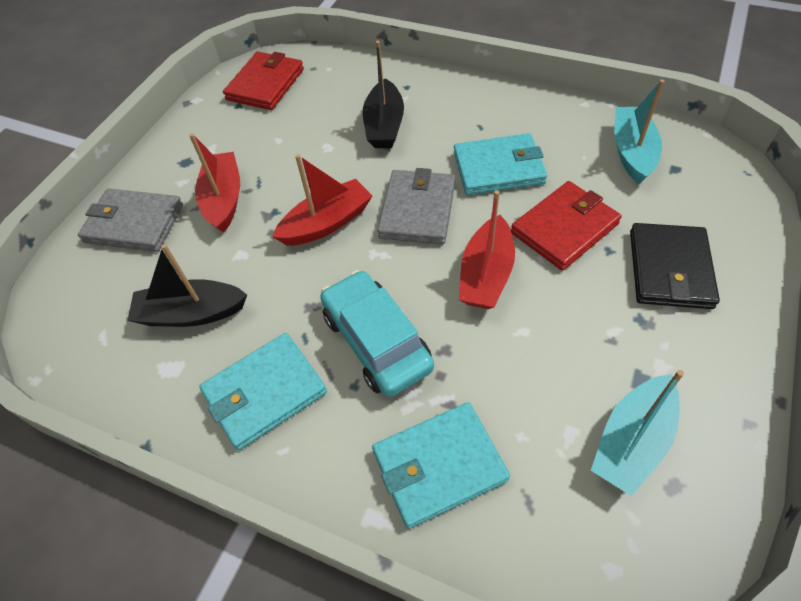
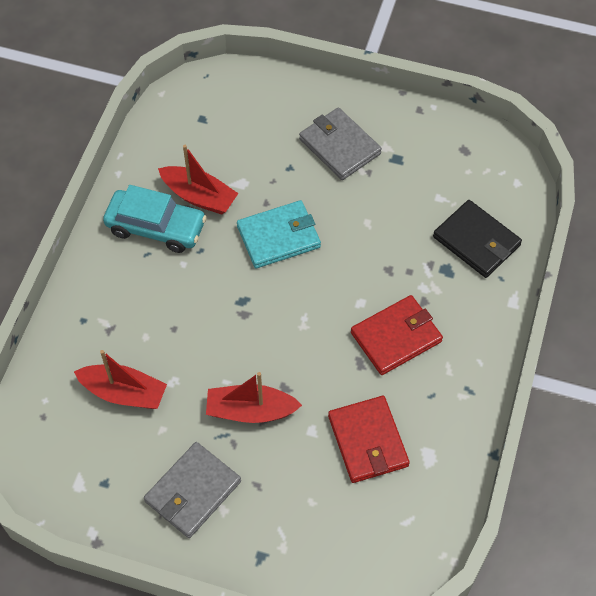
black boat: 2 -> 0
turquoise boat: 2 -> 0
turquoise wallet: 3 -> 1

